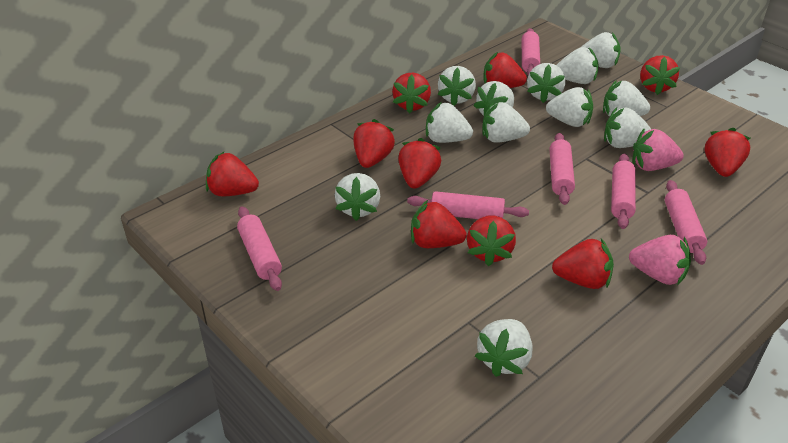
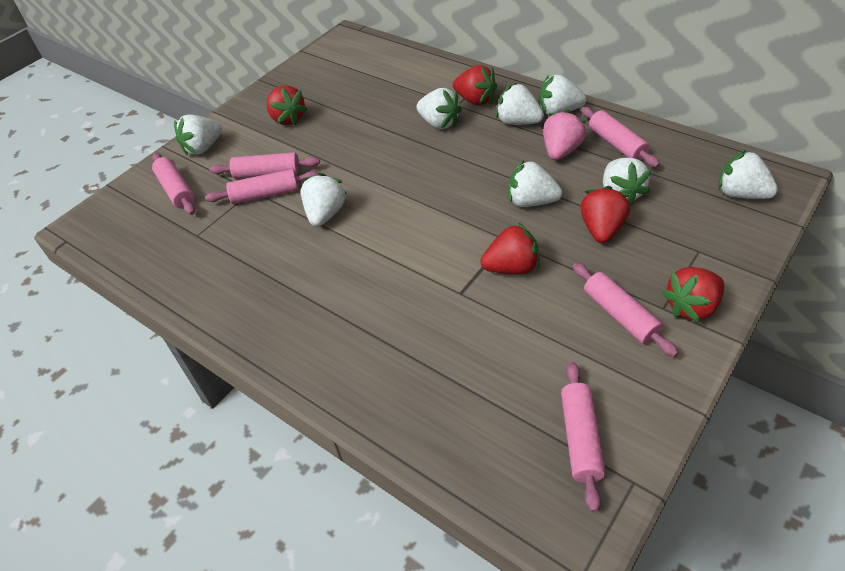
pink strawberry: 2 -> 1
red strawberry: 10 -> 5
white strawberry: 12 -> 8

